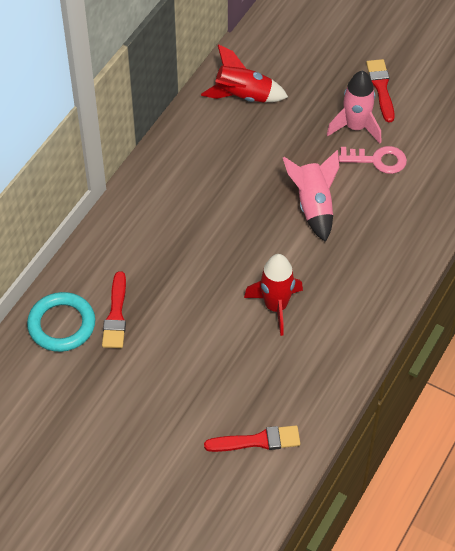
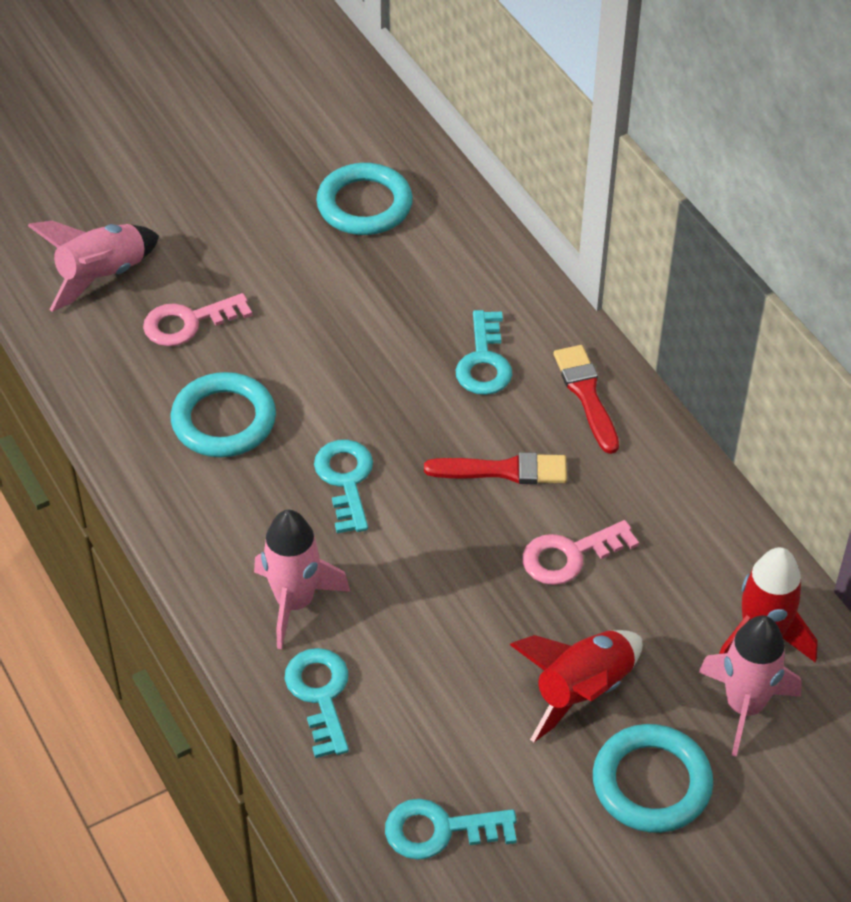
pink key: 1 -> 2
pink rocket: 2 -> 3
red brush: 3 -> 2
turquoise key: 0 -> 4
turquoise ring: 1 -> 3

